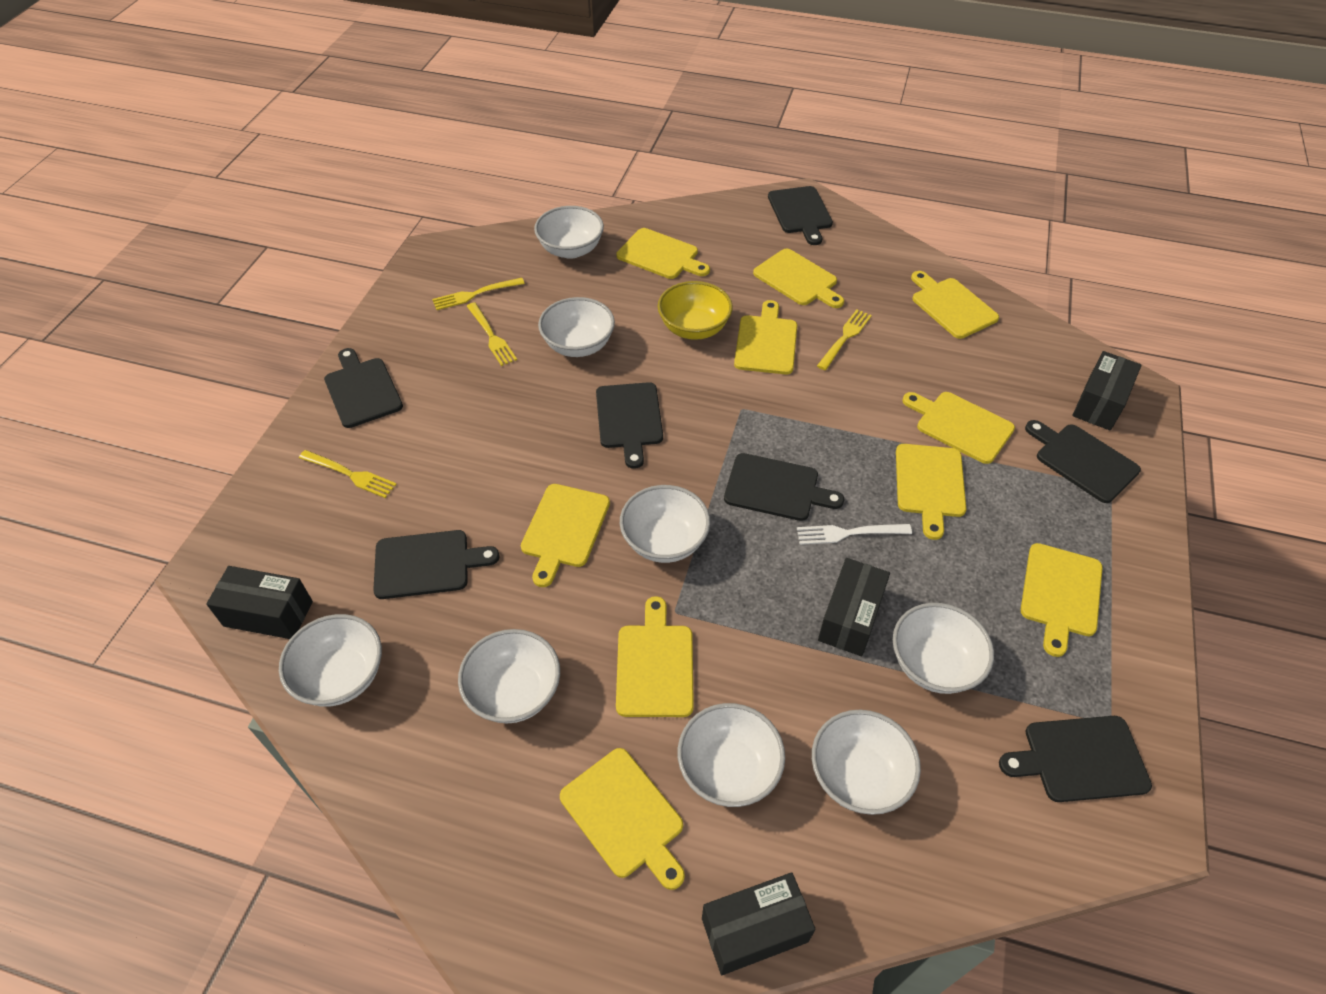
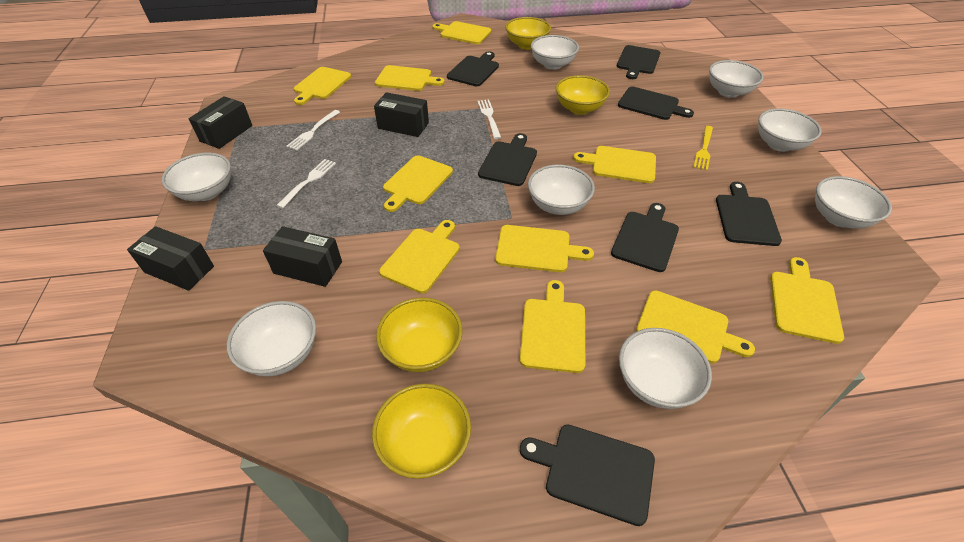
white fork: 1 -> 3
yellow bowl: 1 -> 4
yellow fork: 4 -> 1

